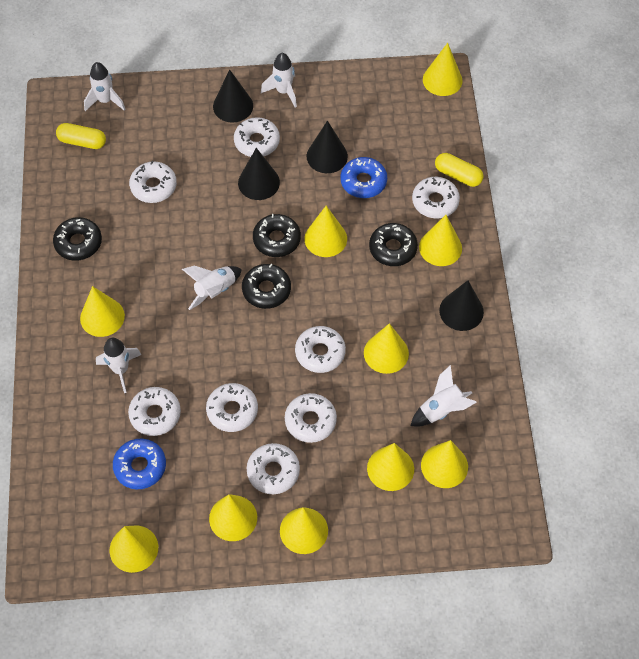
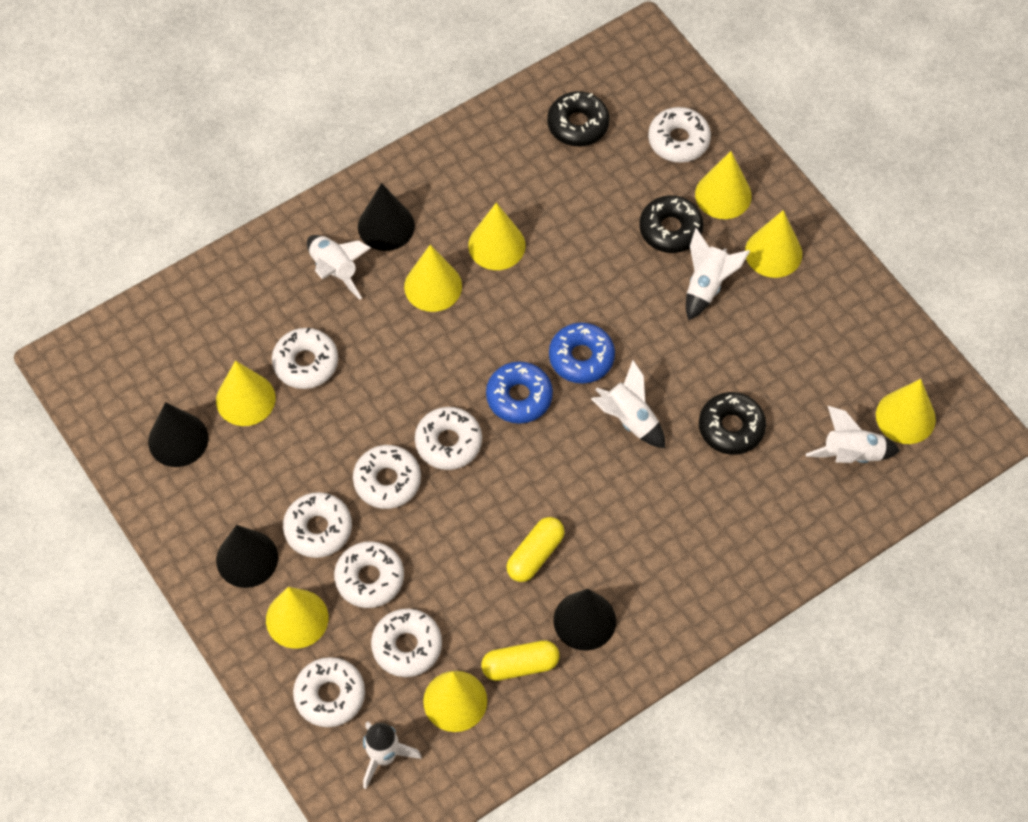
black donut: 4 -> 3
yellow cone: 10 -> 8

